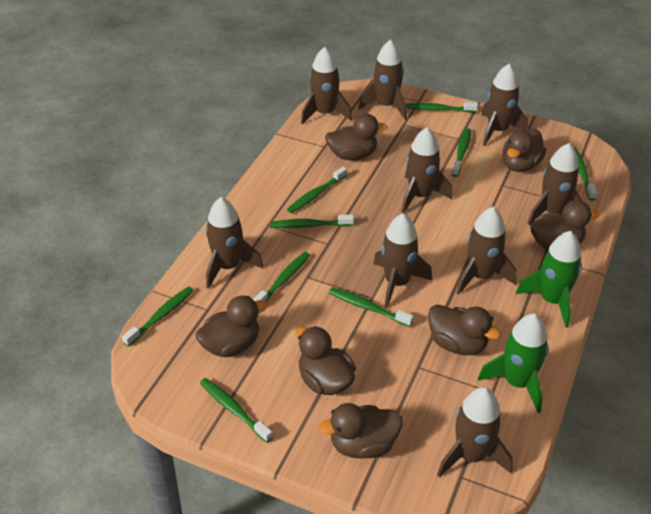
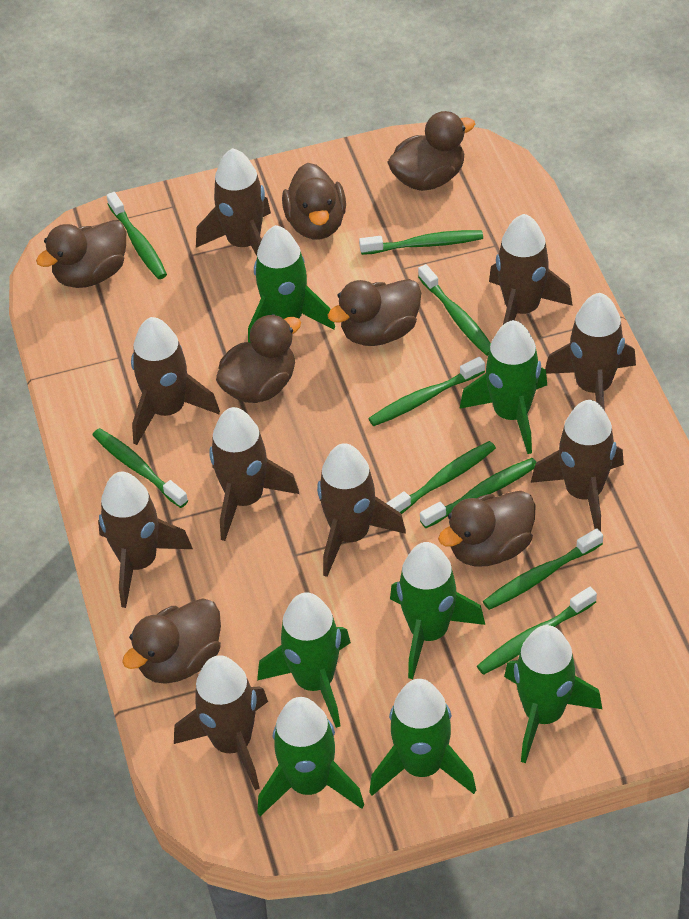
green rocket: 2 -> 7

